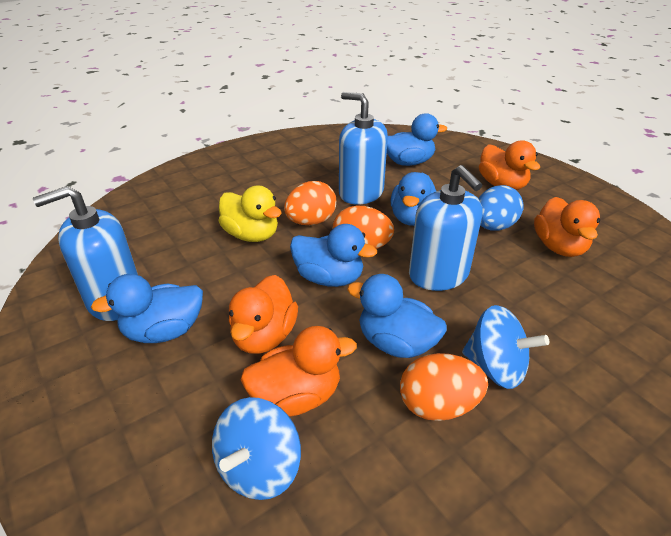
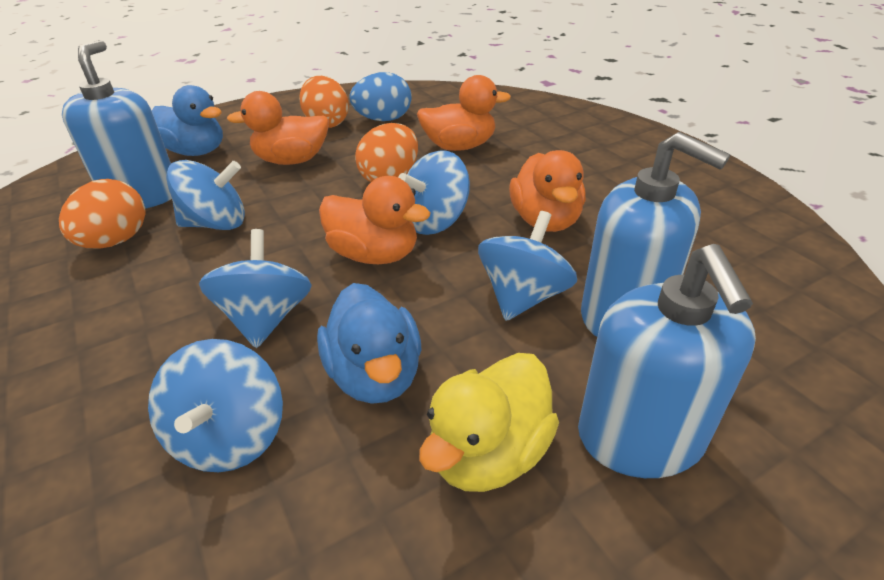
blue duck: 5 -> 2
blue spinning top: 2 -> 5

